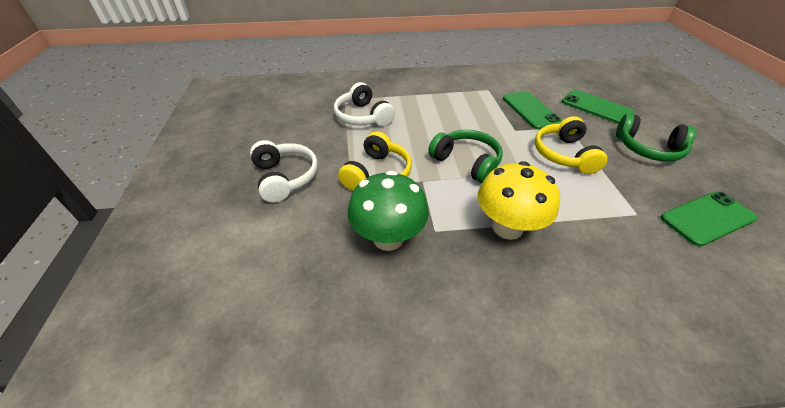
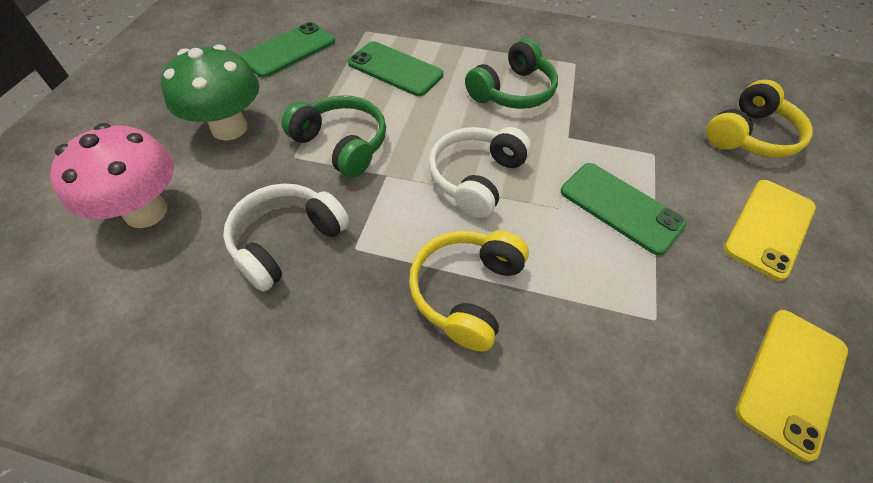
pink mushroom: 0 -> 1
yellow mushroom: 1 -> 0
yellow phone: 0 -> 2

